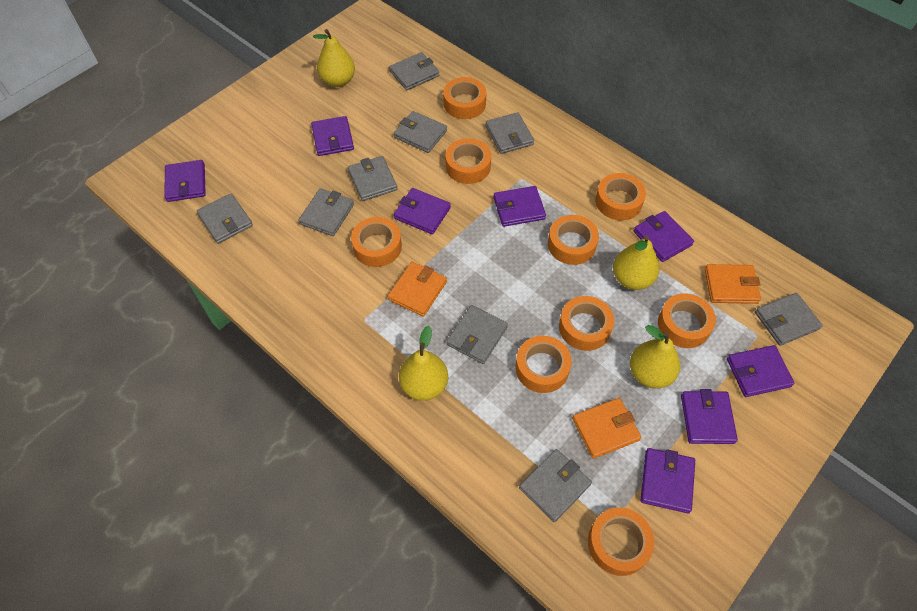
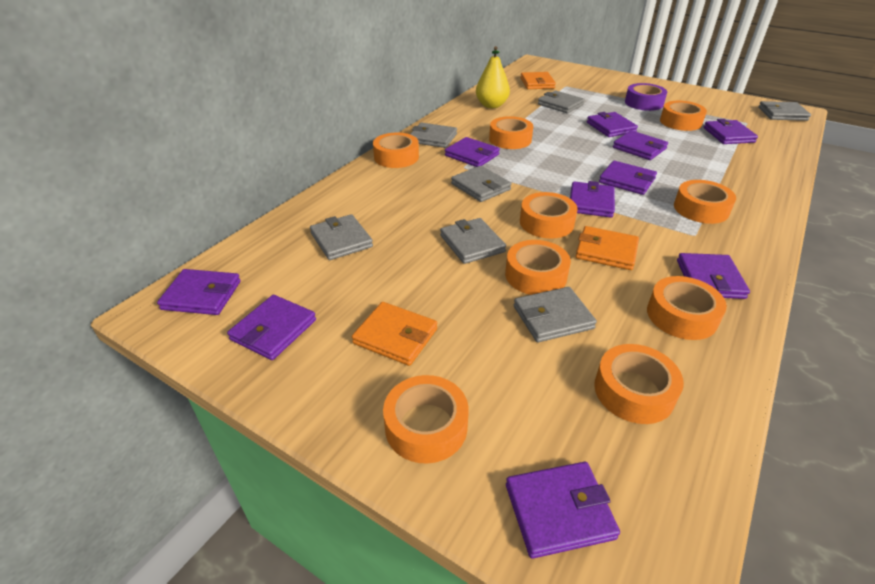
grey wallet: 9 -> 7
purple tape: 0 -> 1
purple wallet: 8 -> 10
yellow pear: 4 -> 1

